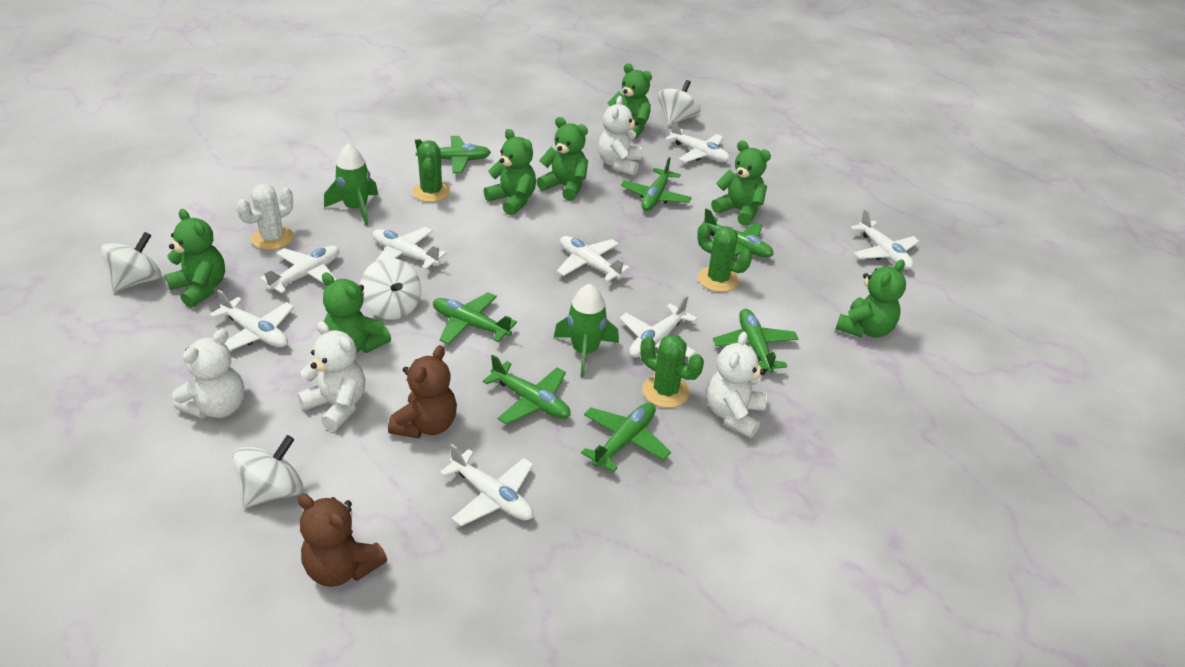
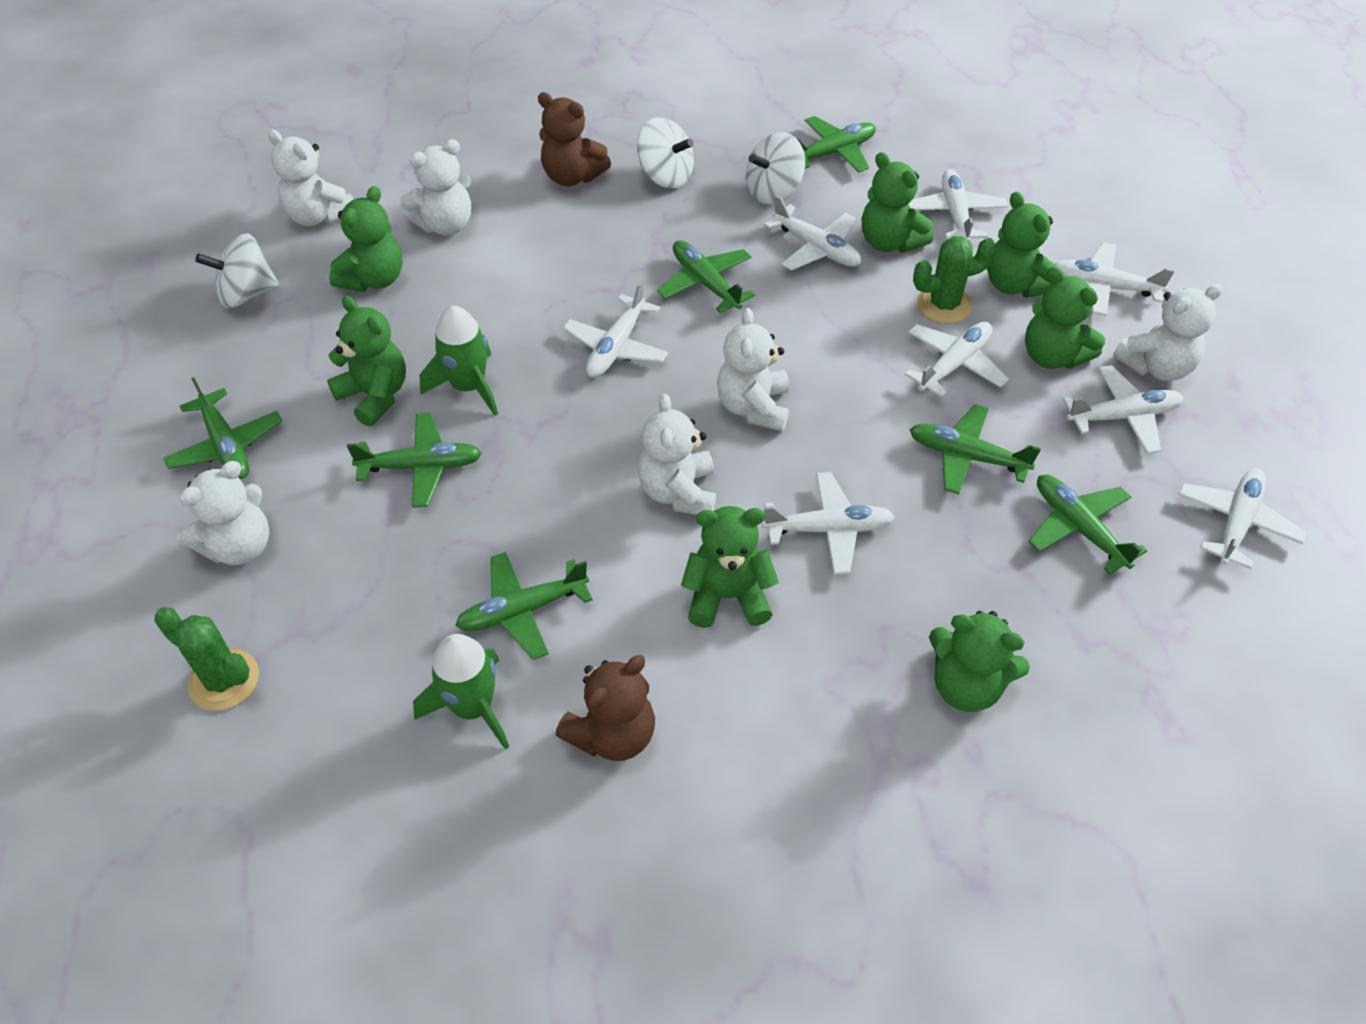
green cactus: 3 -> 2
white cactus: 1 -> 0
white spinning top: 4 -> 3
white teddy bear: 4 -> 6

